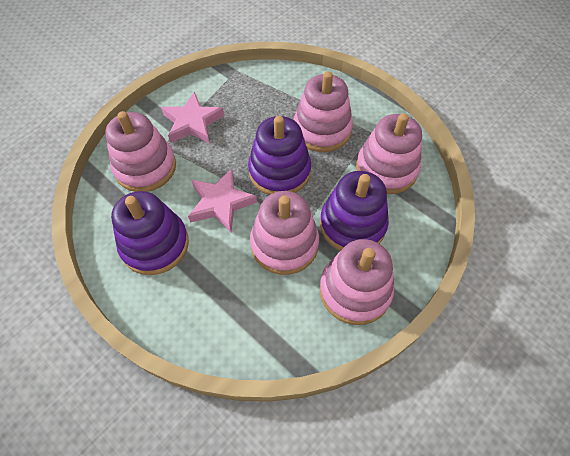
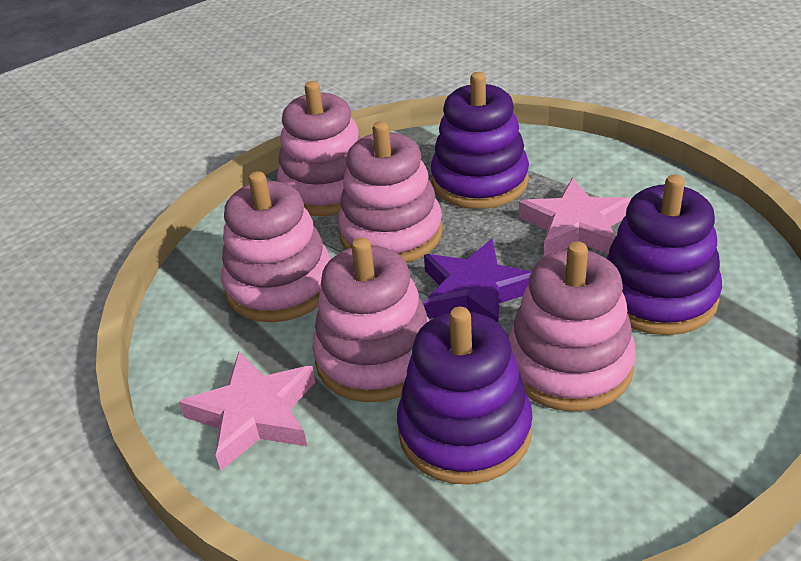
purple star: 0 -> 1

